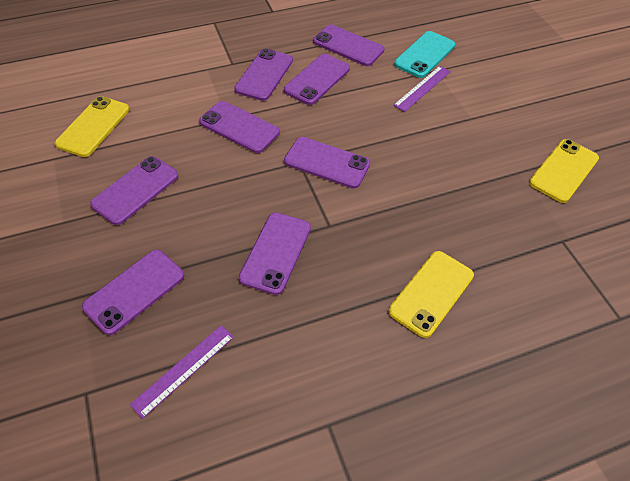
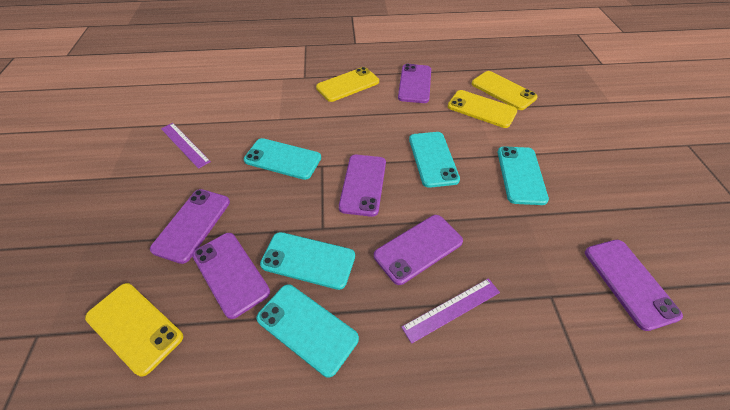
purple phone: 8 -> 6
turquoise phone: 1 -> 5
yellow phone: 3 -> 4

